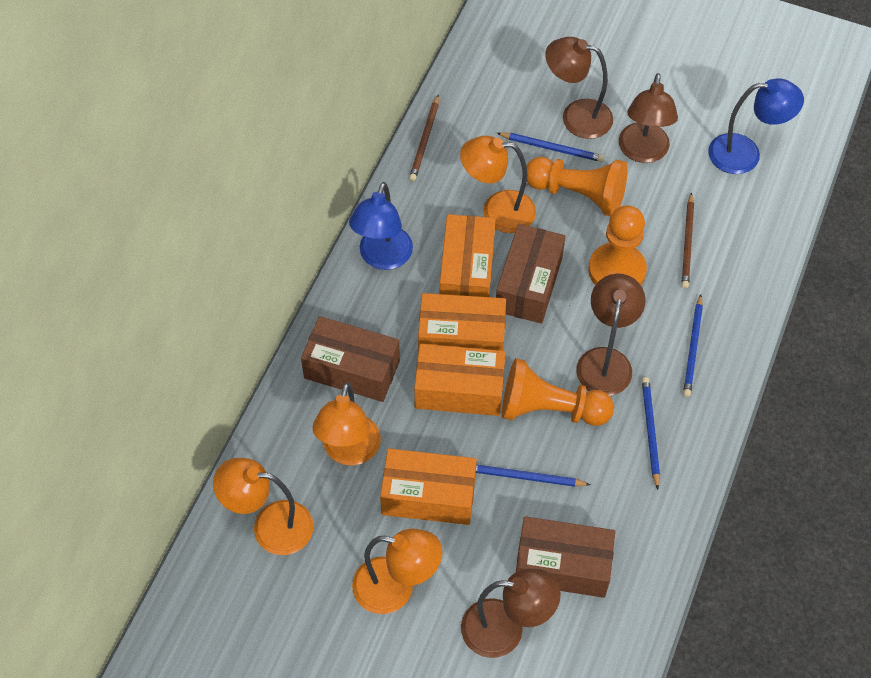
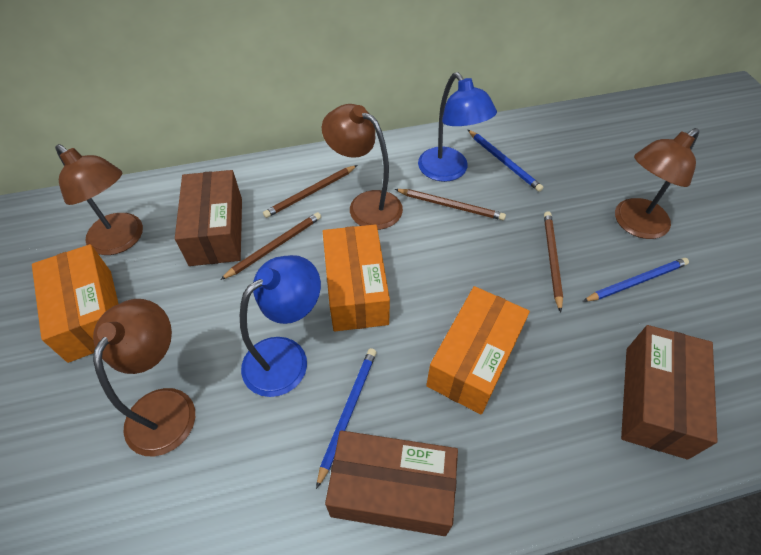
blue pencil: 4 -> 3
brown pencil: 2 -> 4
orange box: 4 -> 3
orange lamp: 4 -> 0
orange pawn: 3 -> 0

